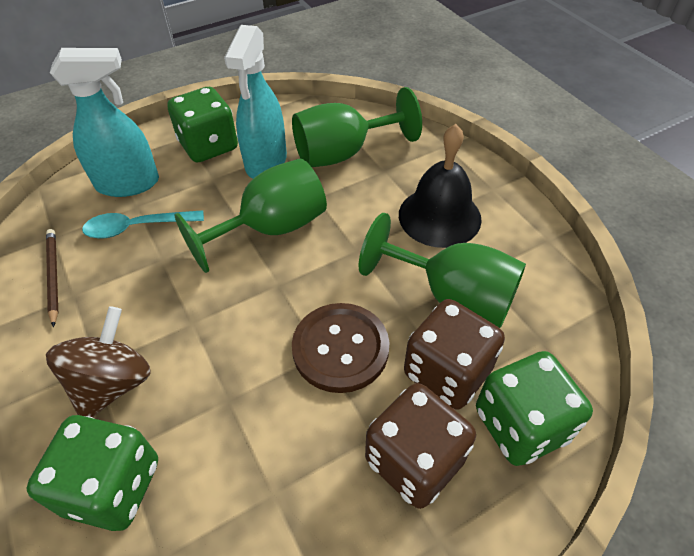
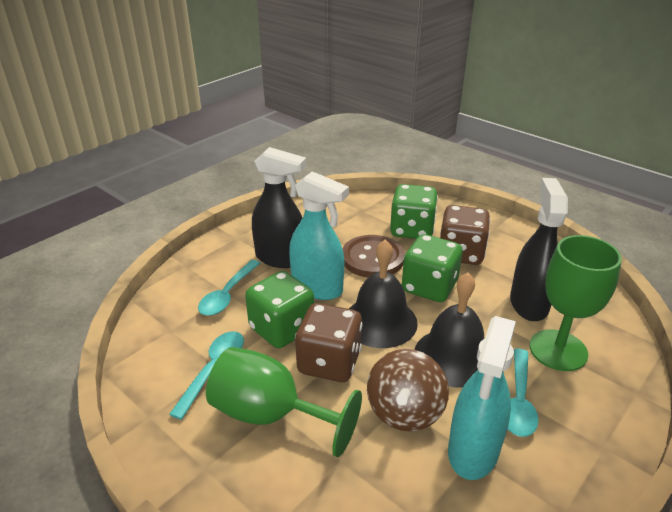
black bell: 1 -> 2
black spray bottle: 0 -> 2
brown pencil: 1 -> 0
green goblet: 3 -> 2
turquoise spoon: 1 -> 3

